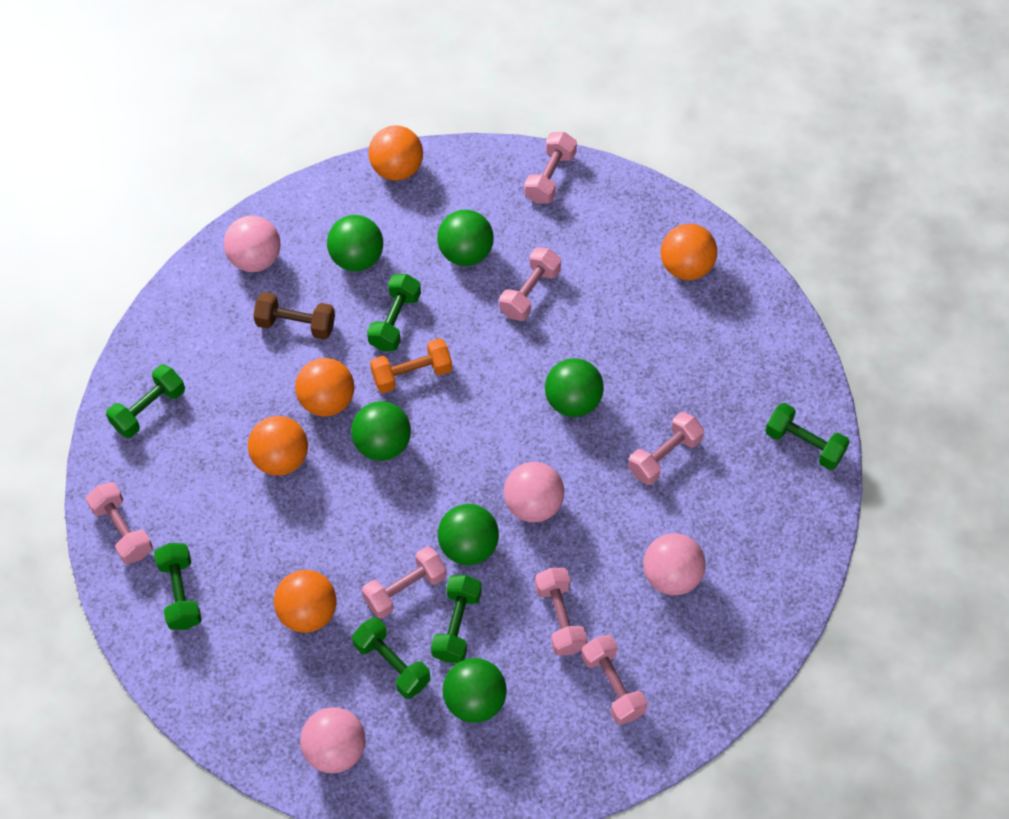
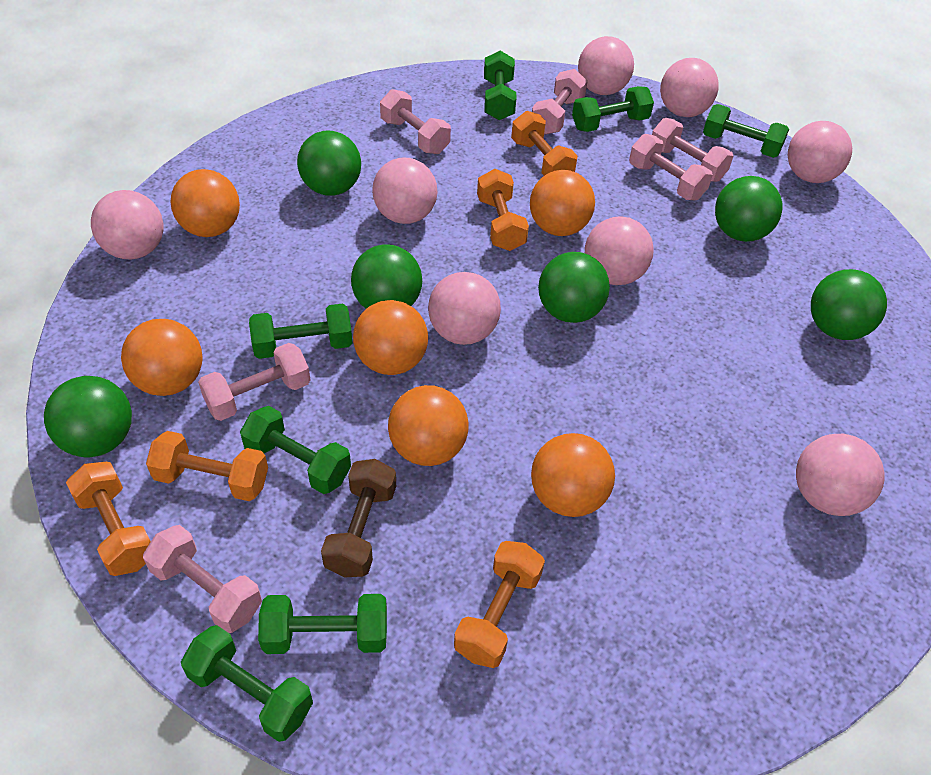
green dumbbell: 6 -> 7
orange ball: 5 -> 6
orange dumbbell: 1 -> 5
pink ball: 4 -> 8
pink dumbbell: 7 -> 6

